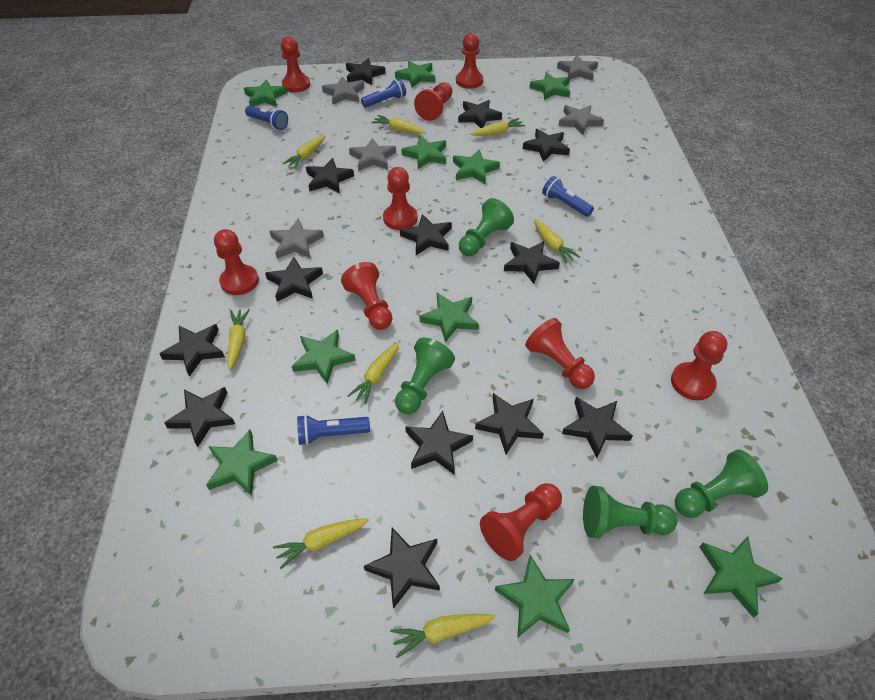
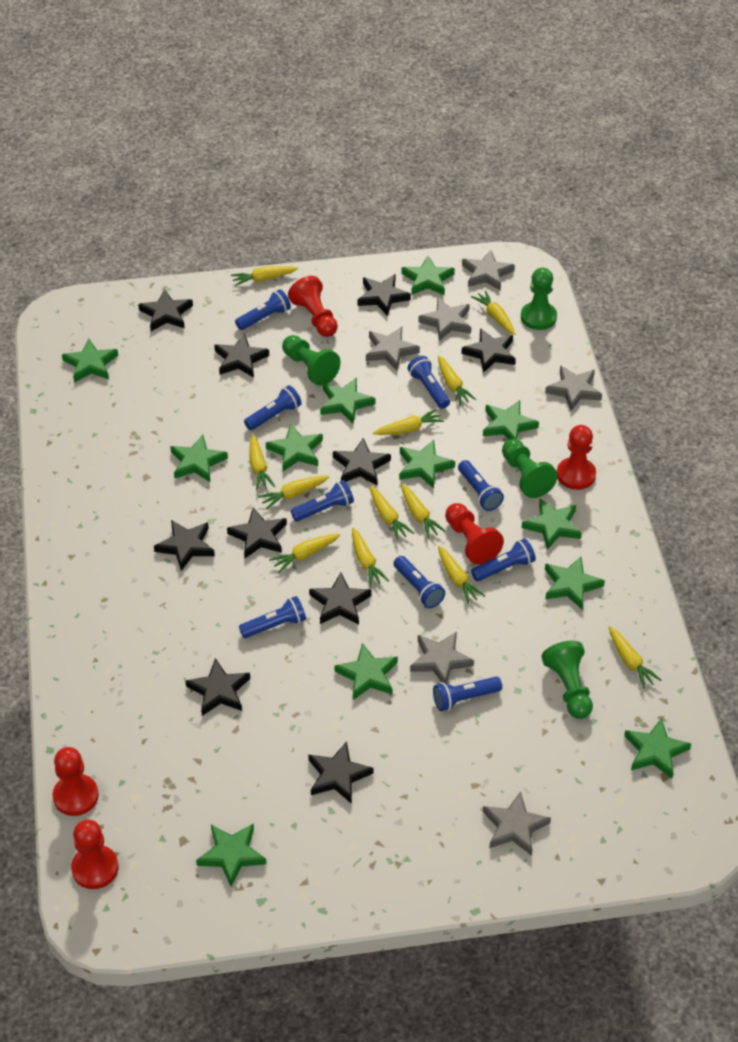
black star: 13 -> 10
blue flashlight: 4 -> 9
green star: 10 -> 12
grey star: 5 -> 6
red pawn: 9 -> 5
yellow carrot: 8 -> 12

